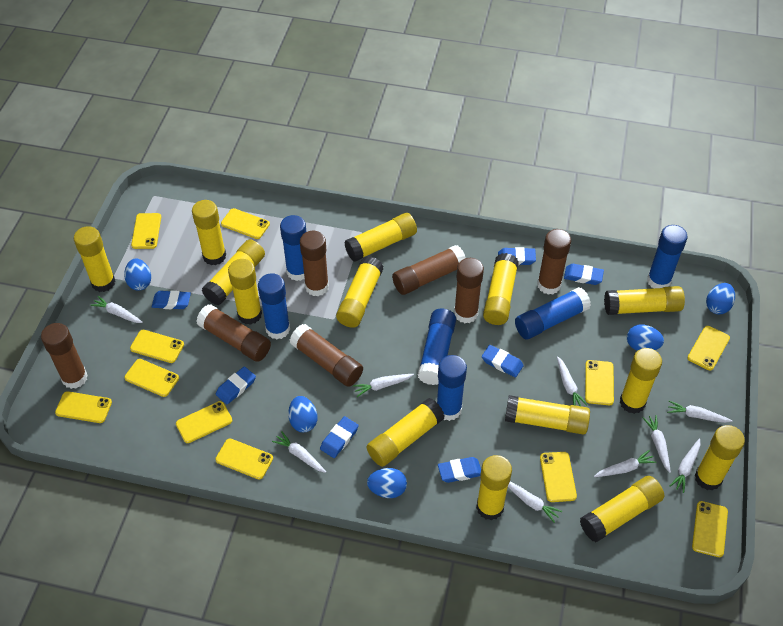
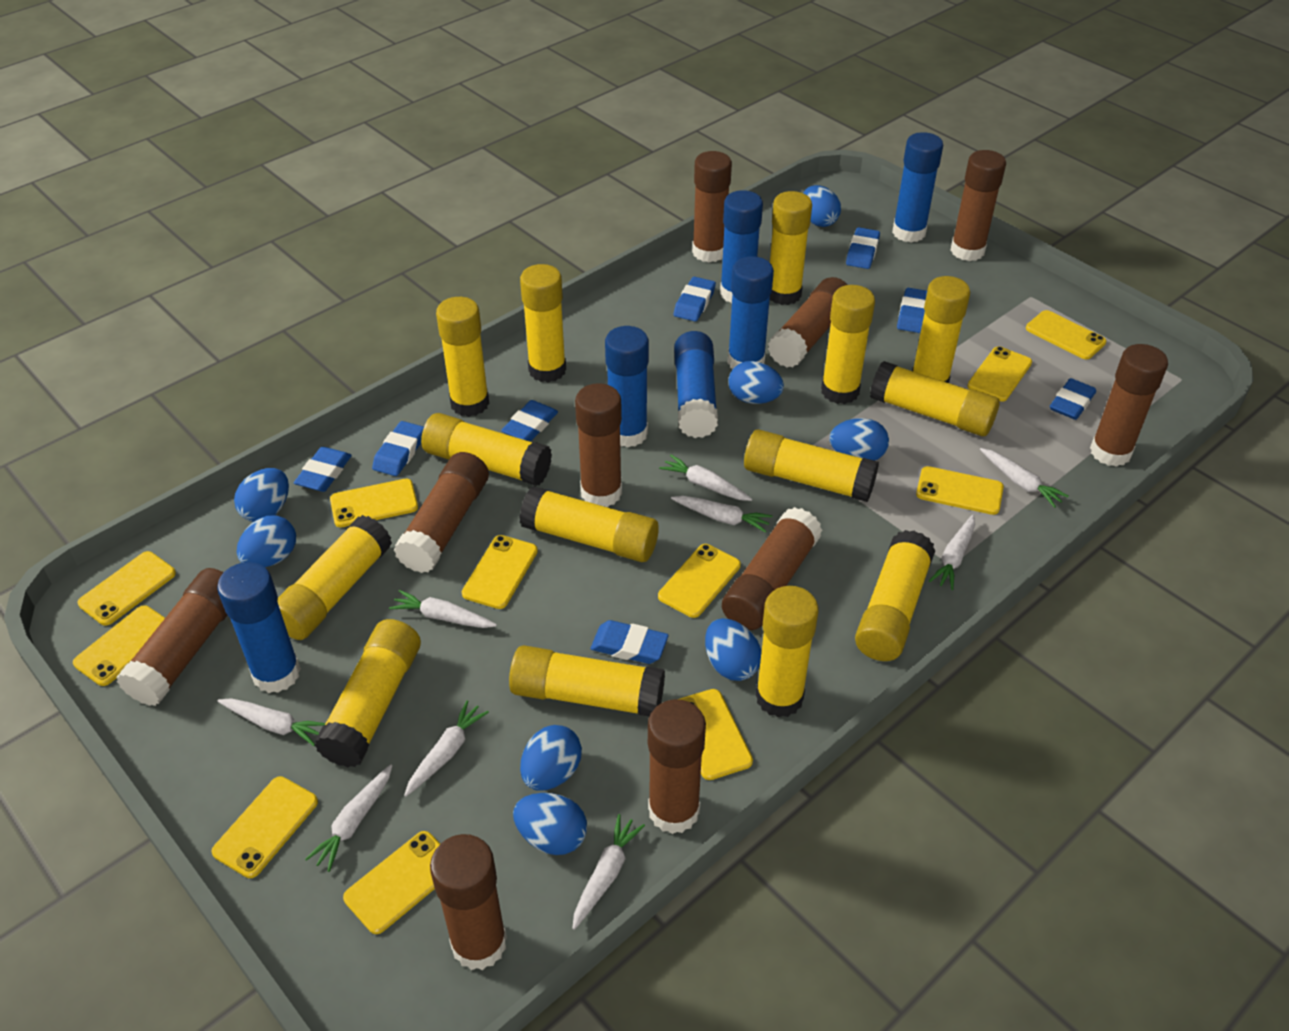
blue egg: 5 -> 8
blue eraser: 7 -> 8
brown glue stick: 7 -> 10

